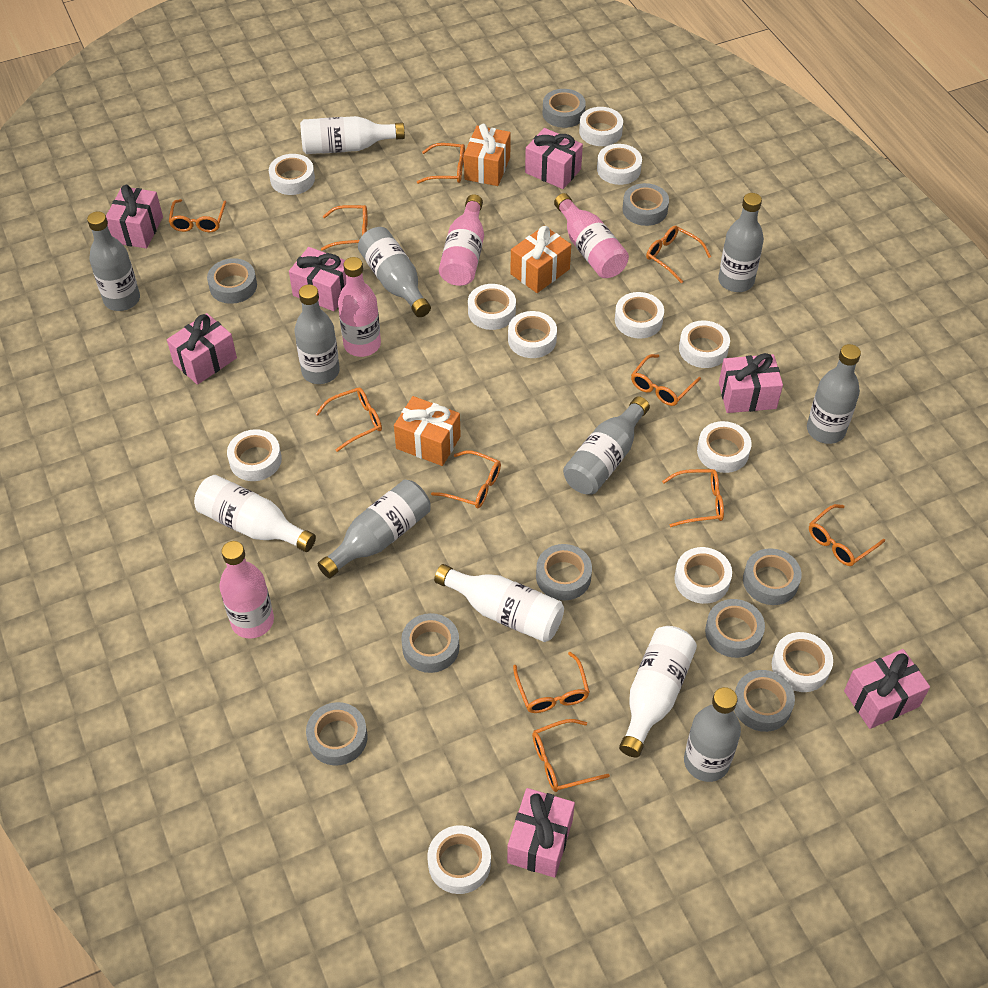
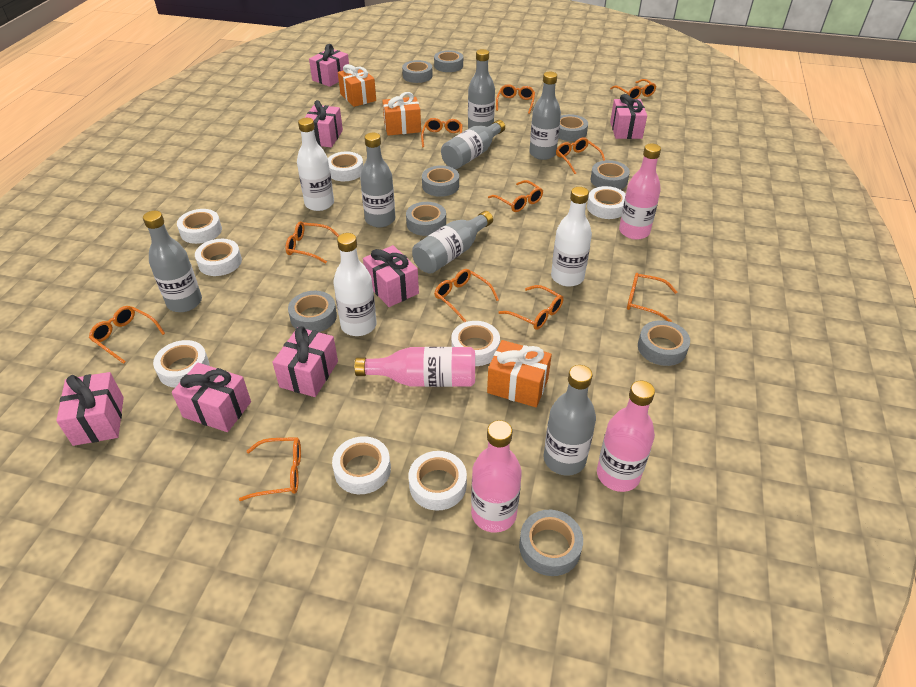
grey bottle: 8 -> 7
white bottle: 4 -> 3
white tape: 12 -> 8

